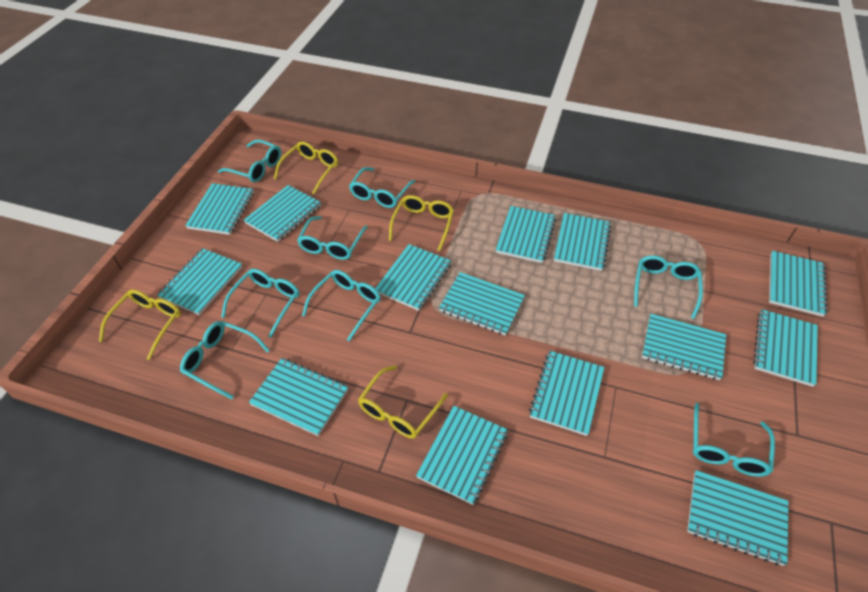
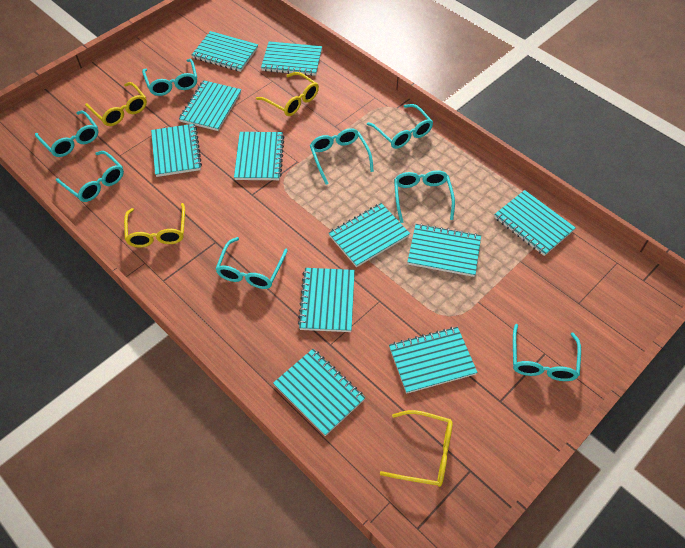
turquoise notebook: 14 -> 11

